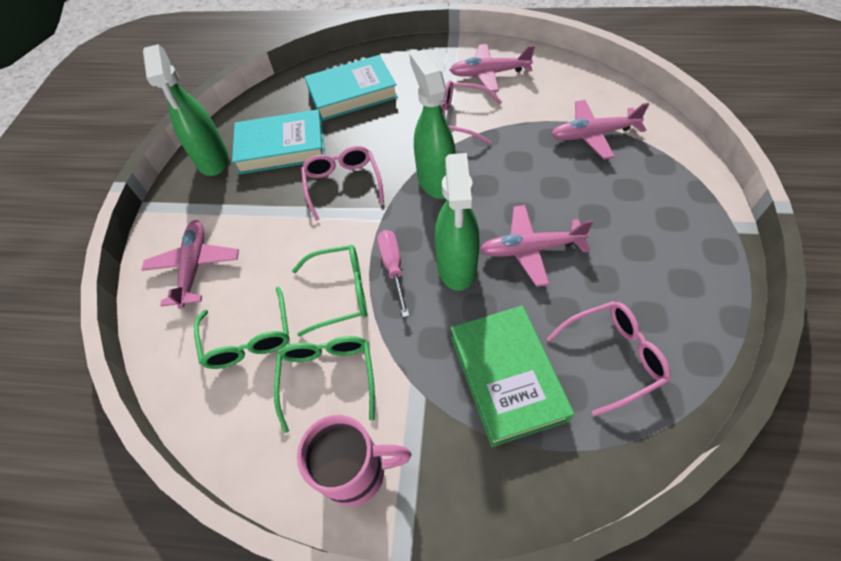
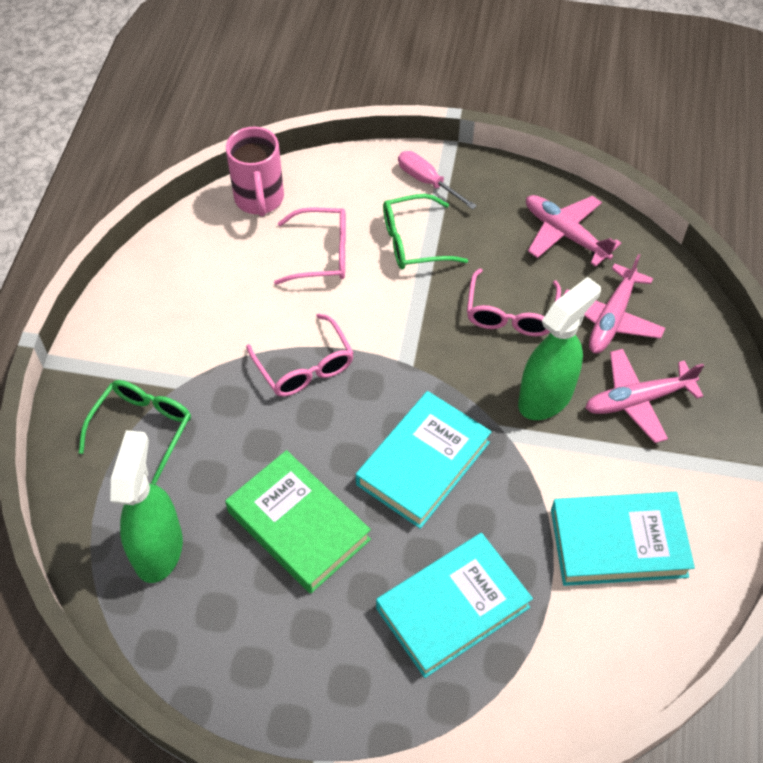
green glasses: 3 -> 2
green spray bottle: 3 -> 2
pink plane: 4 -> 3
turquoise book: 2 -> 3

